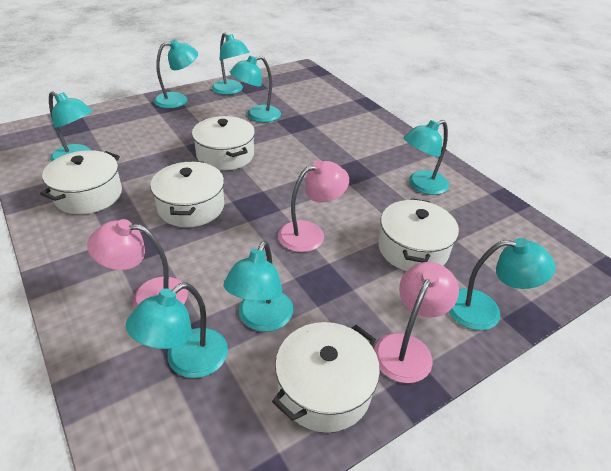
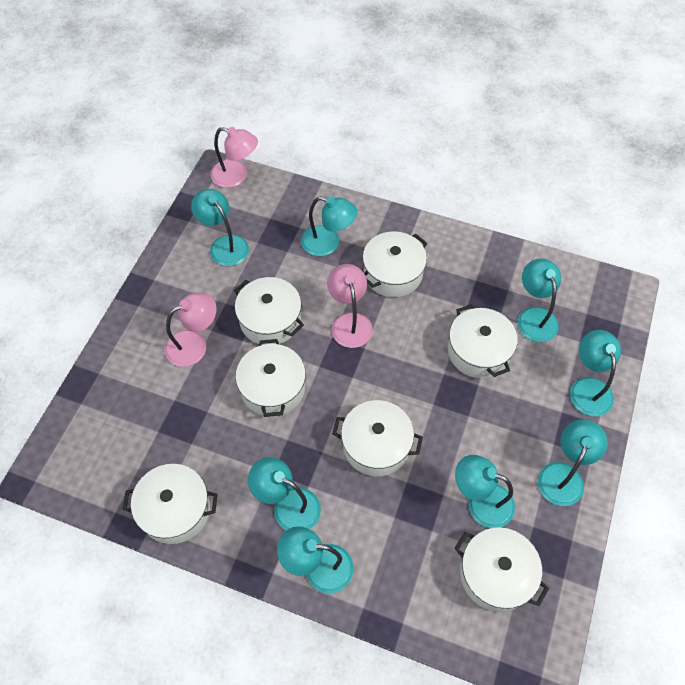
white pot: 5 -> 7

